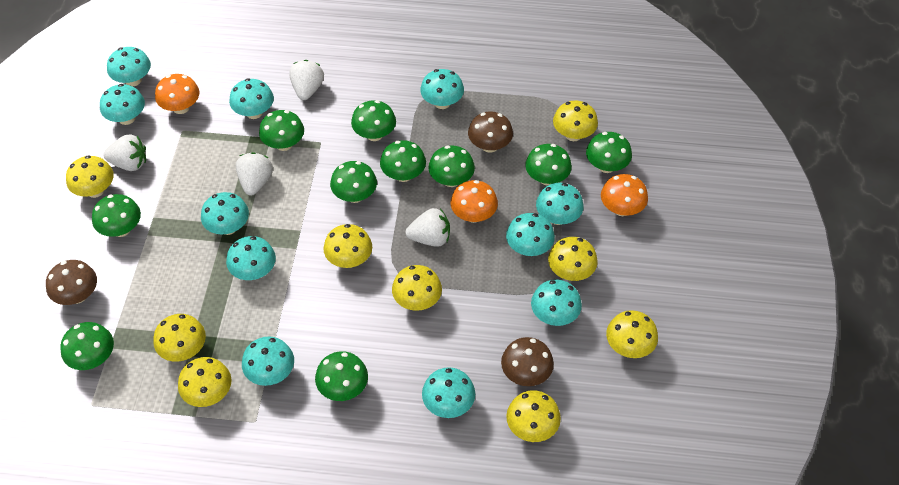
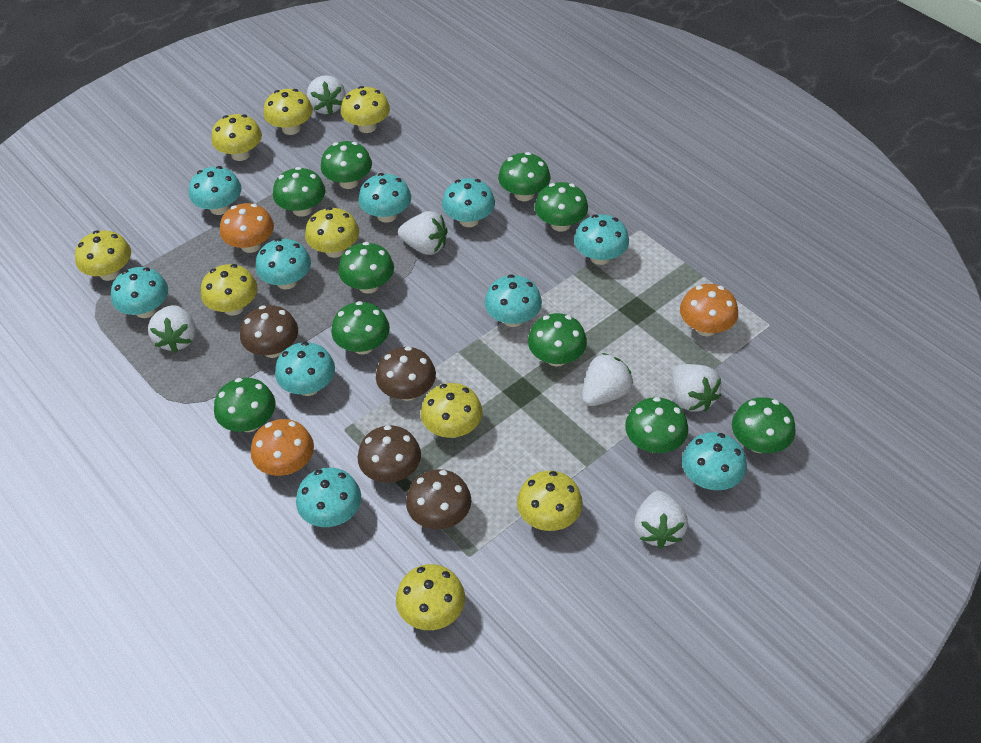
brown mushroom: 3 -> 4
turquoise mushroom: 11 -> 10
white strawberry: 4 -> 6

